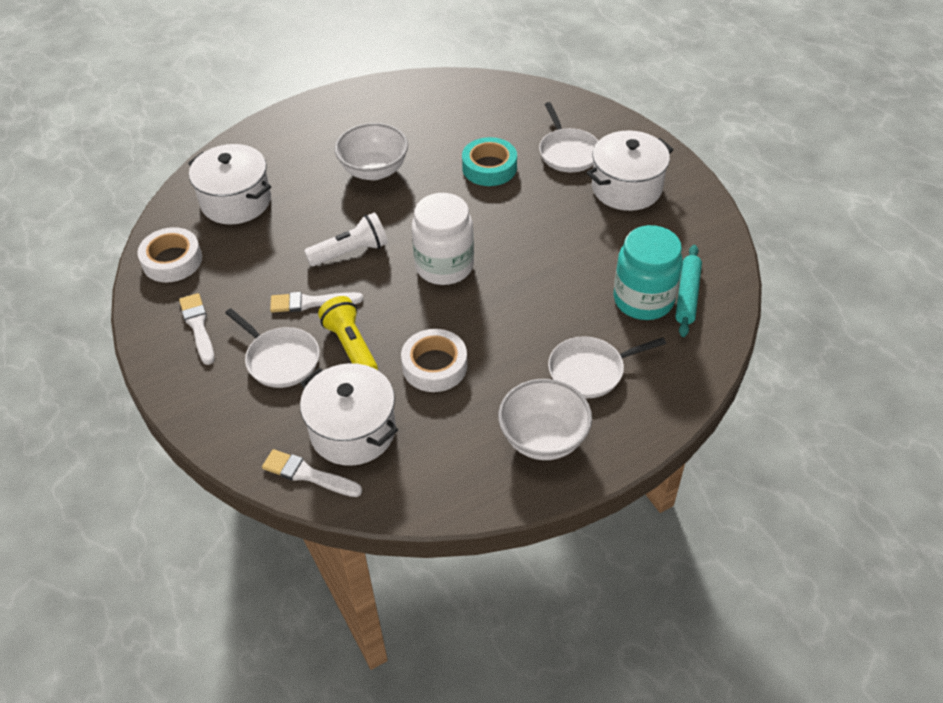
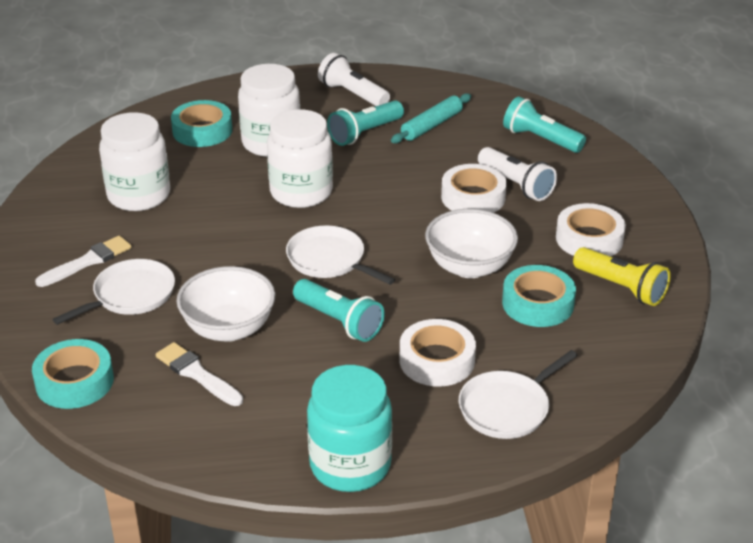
turquoise flashlight: 0 -> 3
turquoise tape: 1 -> 3
white brush: 3 -> 2
white flashlight: 1 -> 2
white jar: 1 -> 3
white pot: 3 -> 0
white tape: 2 -> 3

